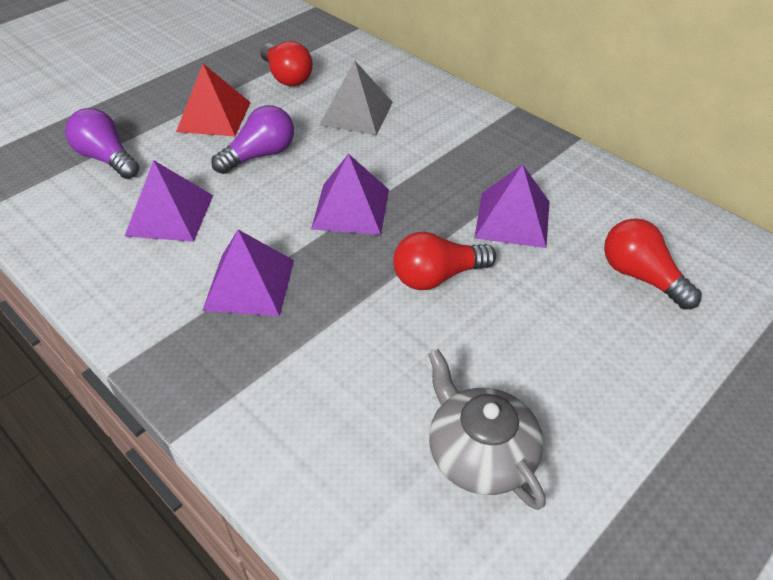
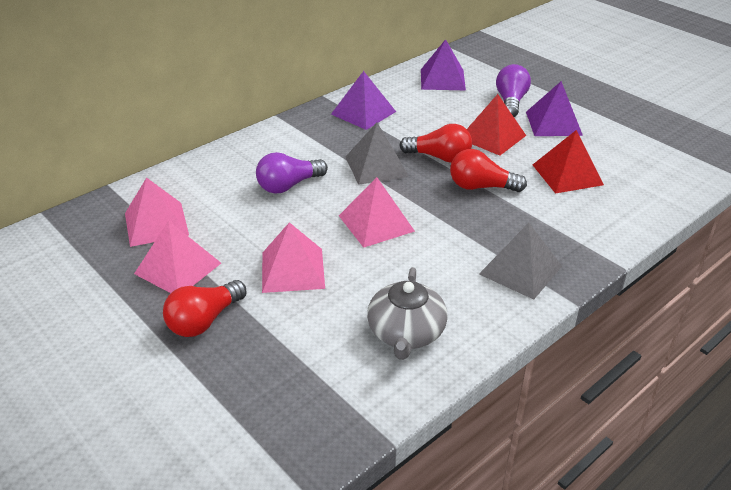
grey pyramid: 1 -> 2
pink pyramid: 0 -> 4
purple pyramid: 4 -> 3
red pyramid: 1 -> 2

